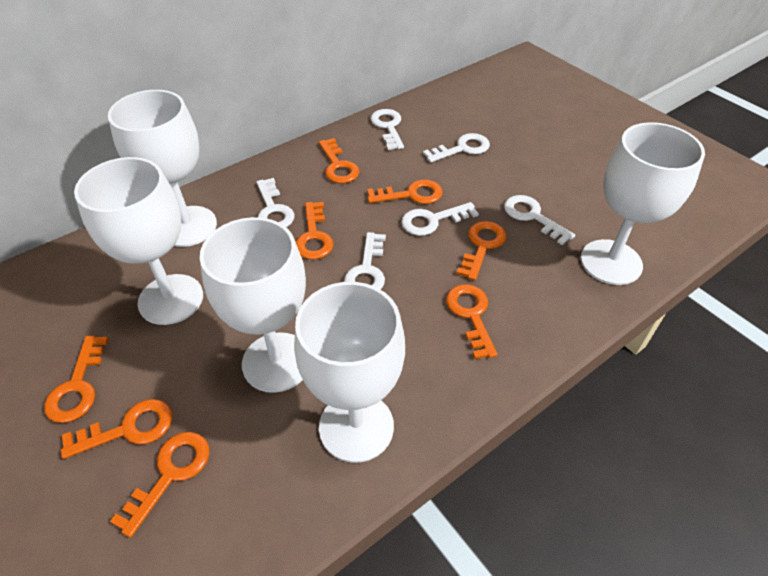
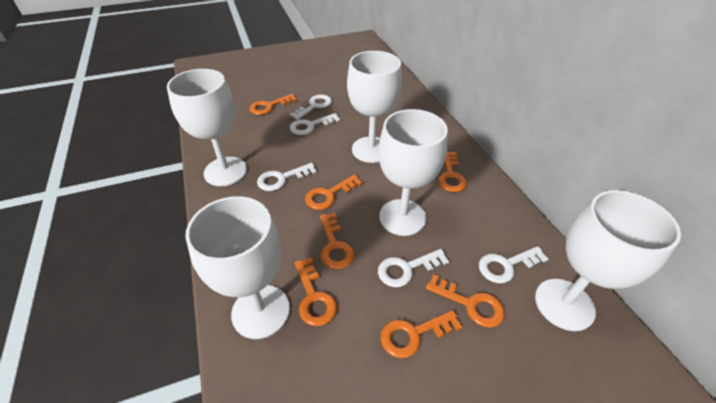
orange key: 8 -> 7
white key: 6 -> 5

